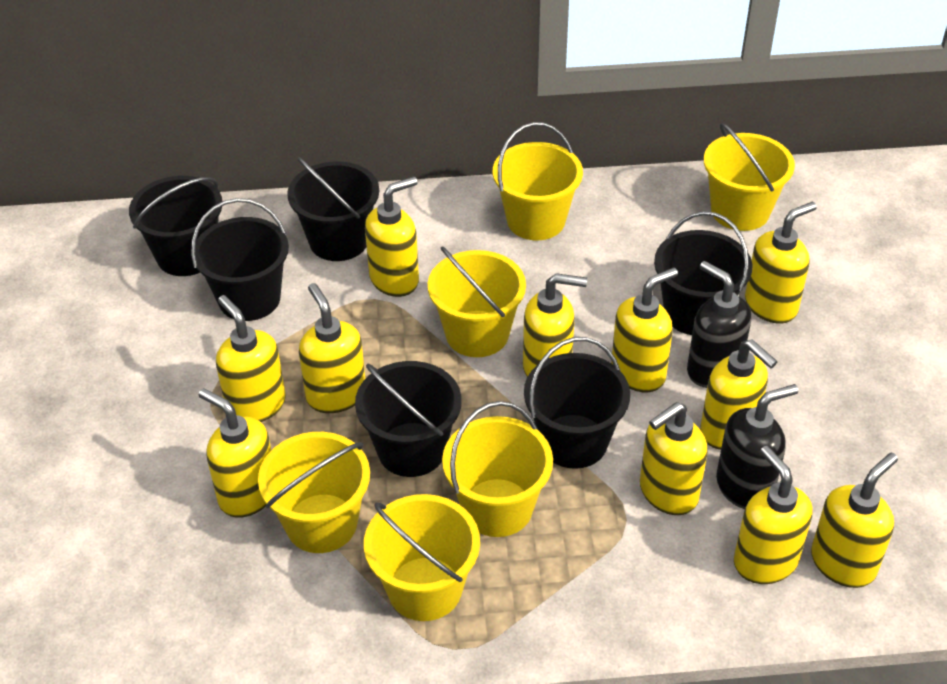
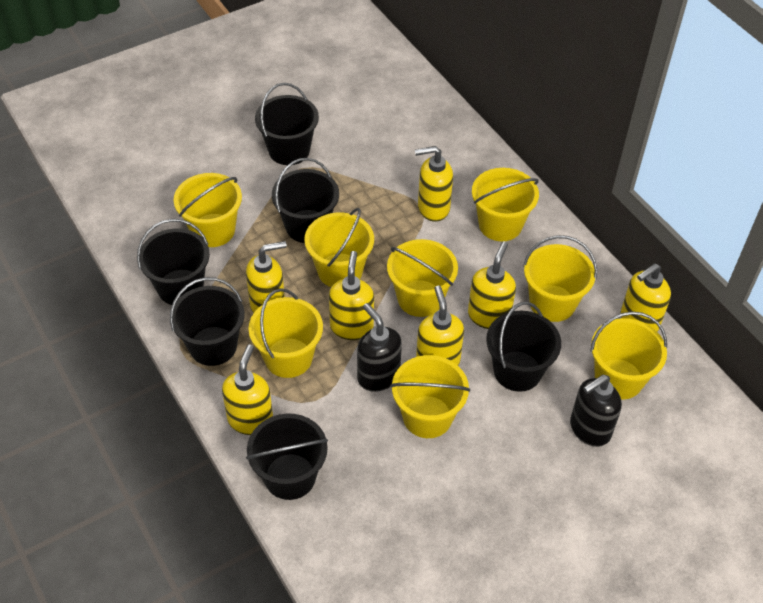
yellow bucket: 6 -> 8
yellow soap dispenser: 11 -> 7

